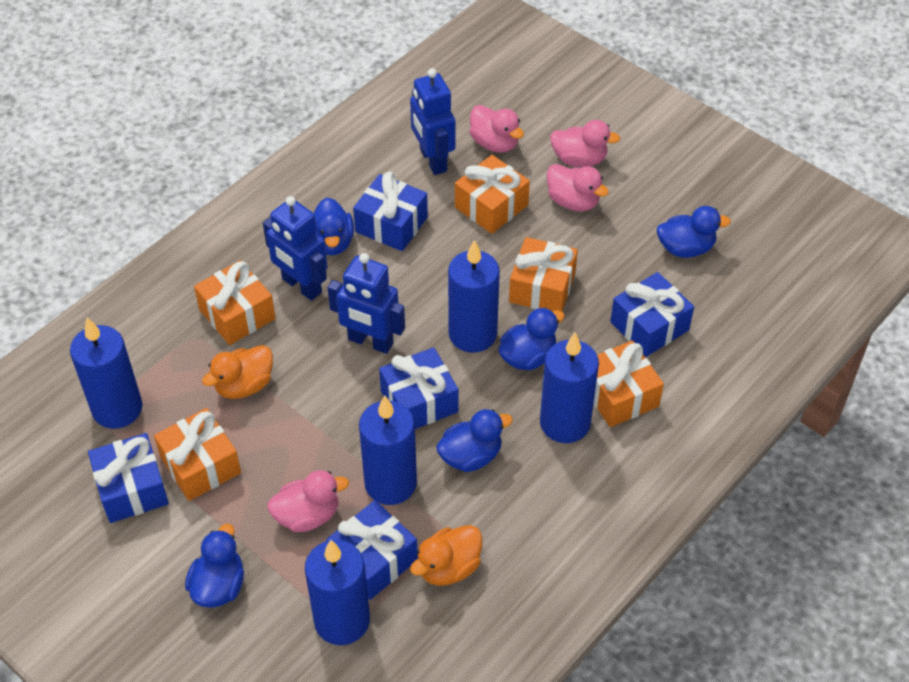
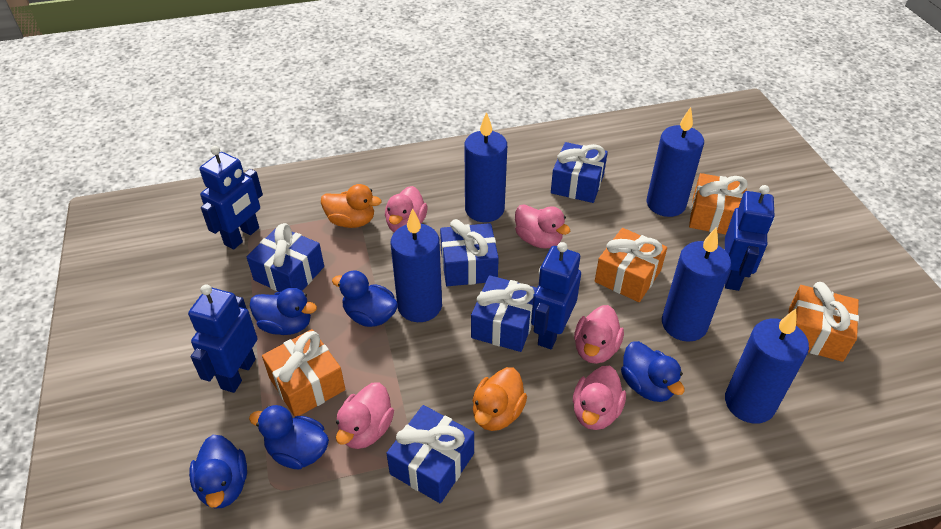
blue robot: 3 -> 4
orange gift: 5 -> 4
pink duck: 4 -> 5

